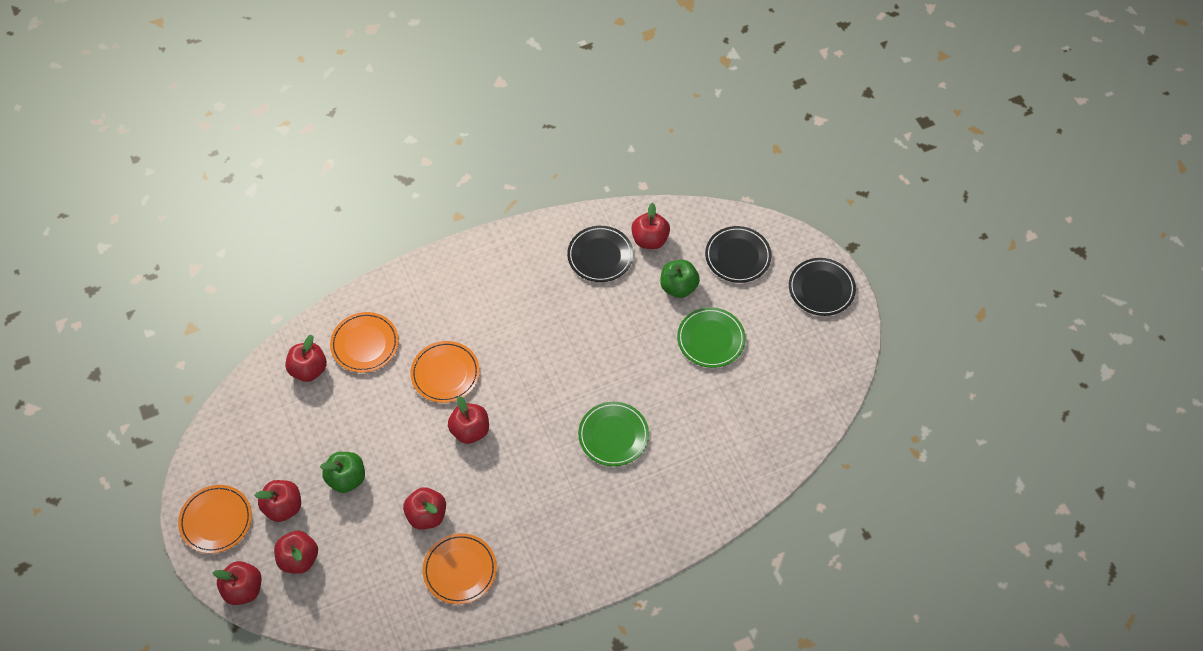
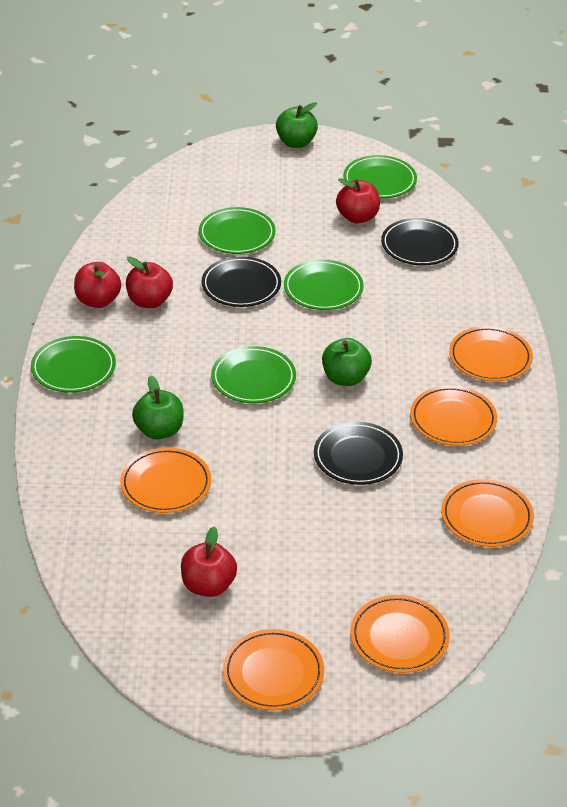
green apple: 2 -> 3
green plate: 2 -> 5
orange plate: 4 -> 6
red apple: 7 -> 4

